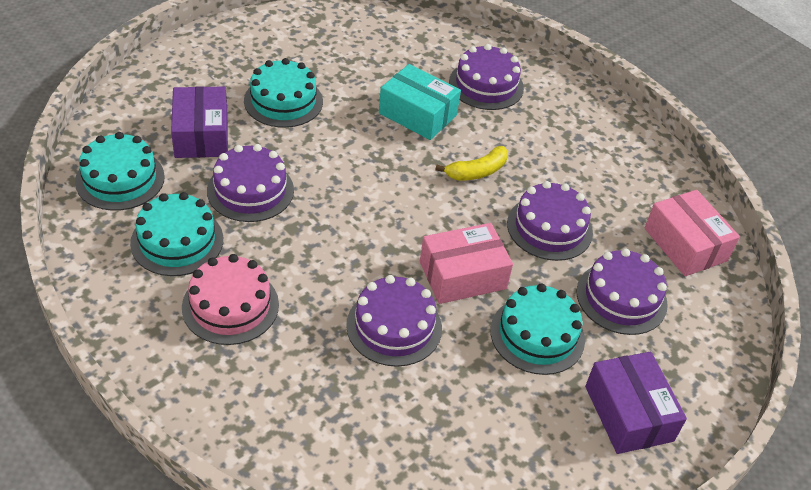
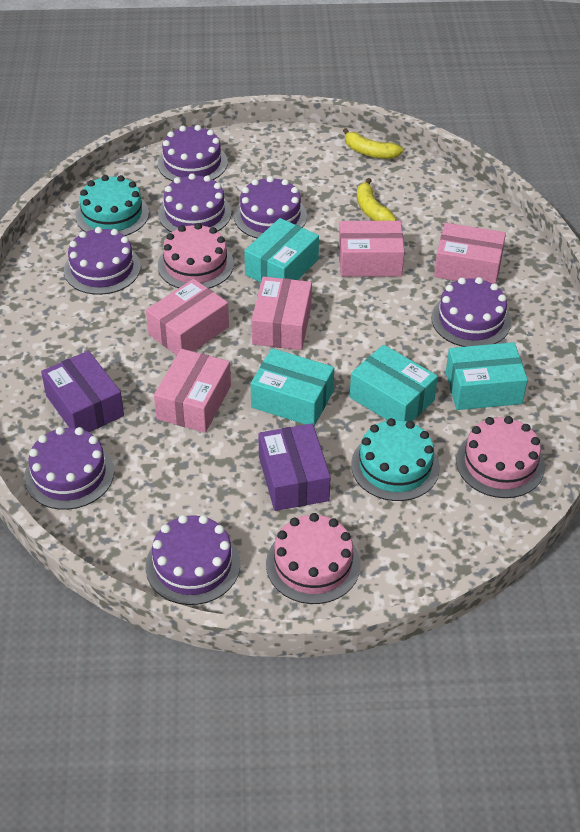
pink box: 2 -> 5
pink cake: 1 -> 3
purple cake: 5 -> 7
turquoise box: 1 -> 4
turquoise cake: 4 -> 2
yellow banana: 1 -> 2

